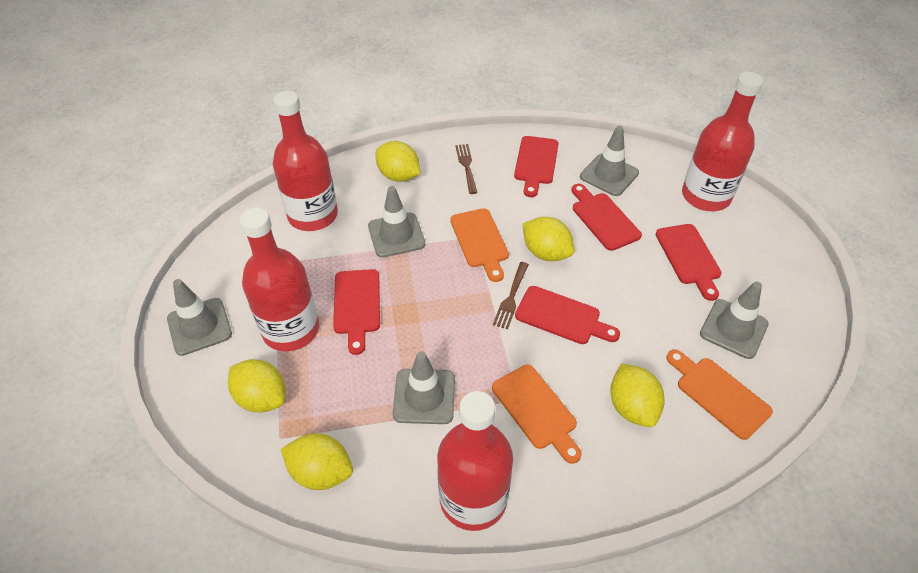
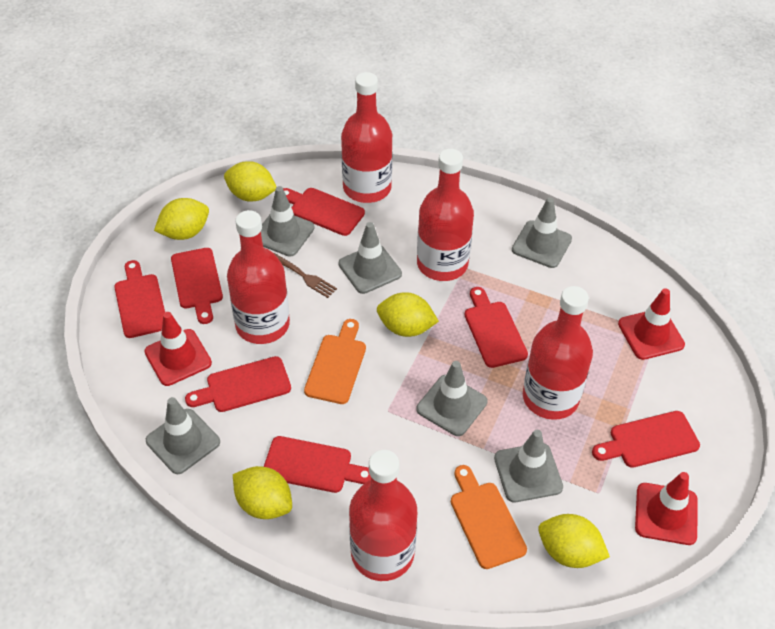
brown fork: 2 -> 1
grey traffic cone: 5 -> 6
orange cutting board: 3 -> 2
red bottle: 4 -> 5
red cutting board: 5 -> 7
red traffic cone: 0 -> 3

